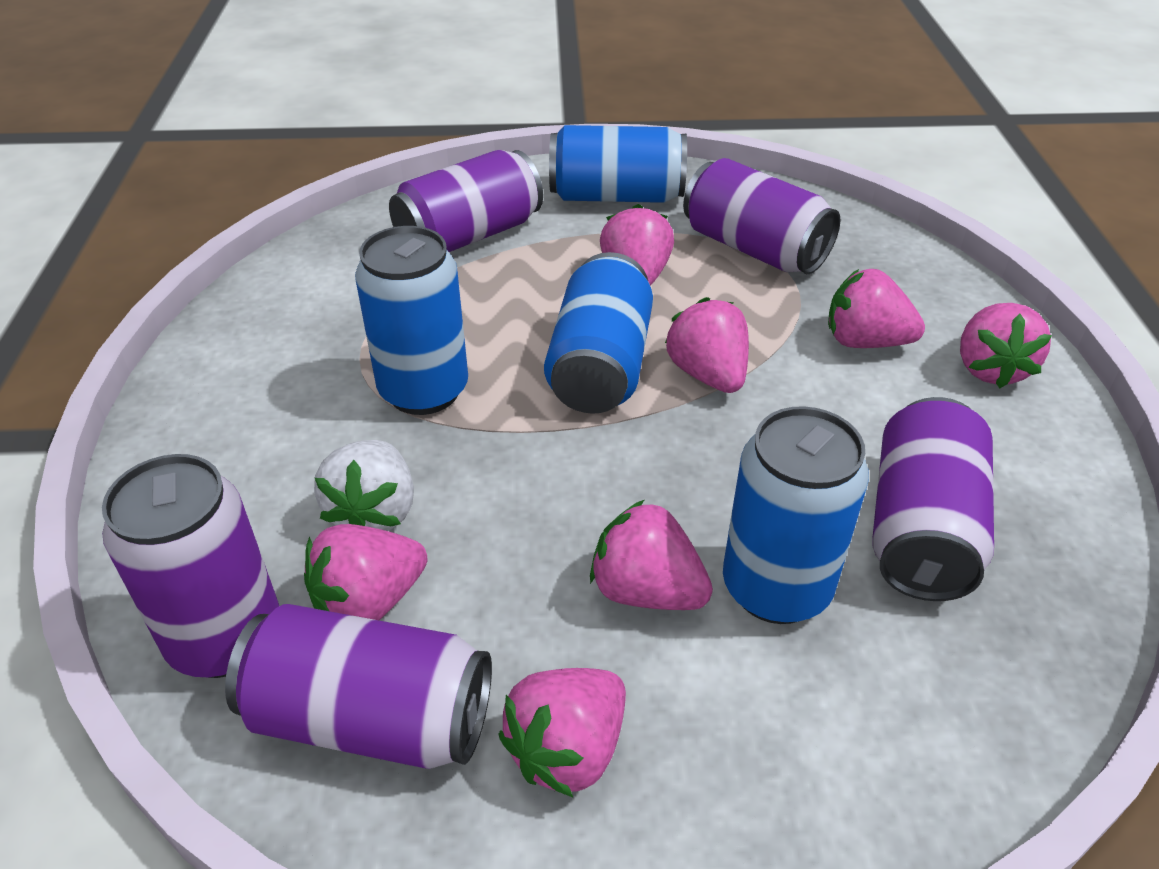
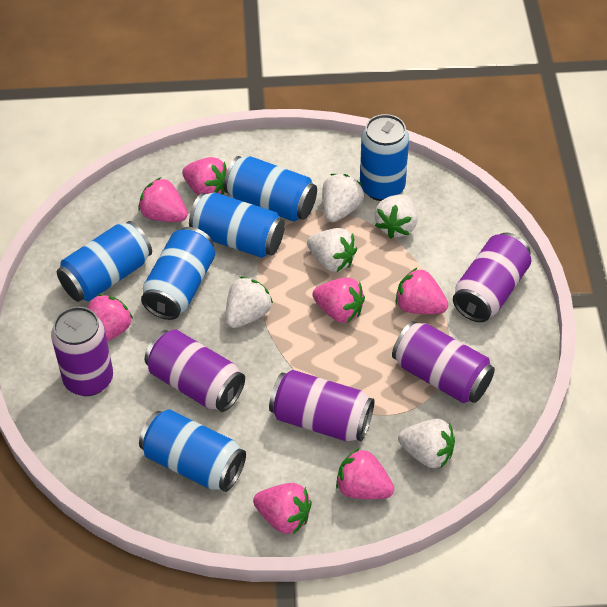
blue can: 4 -> 6
white strawberry: 1 -> 5

